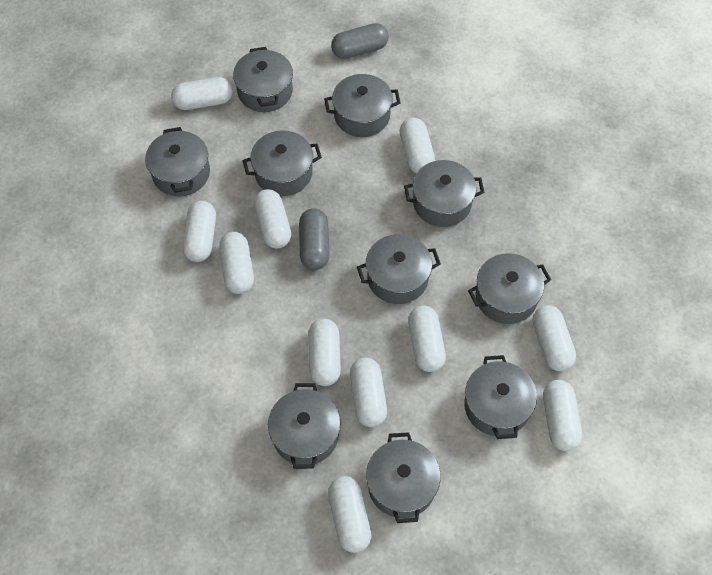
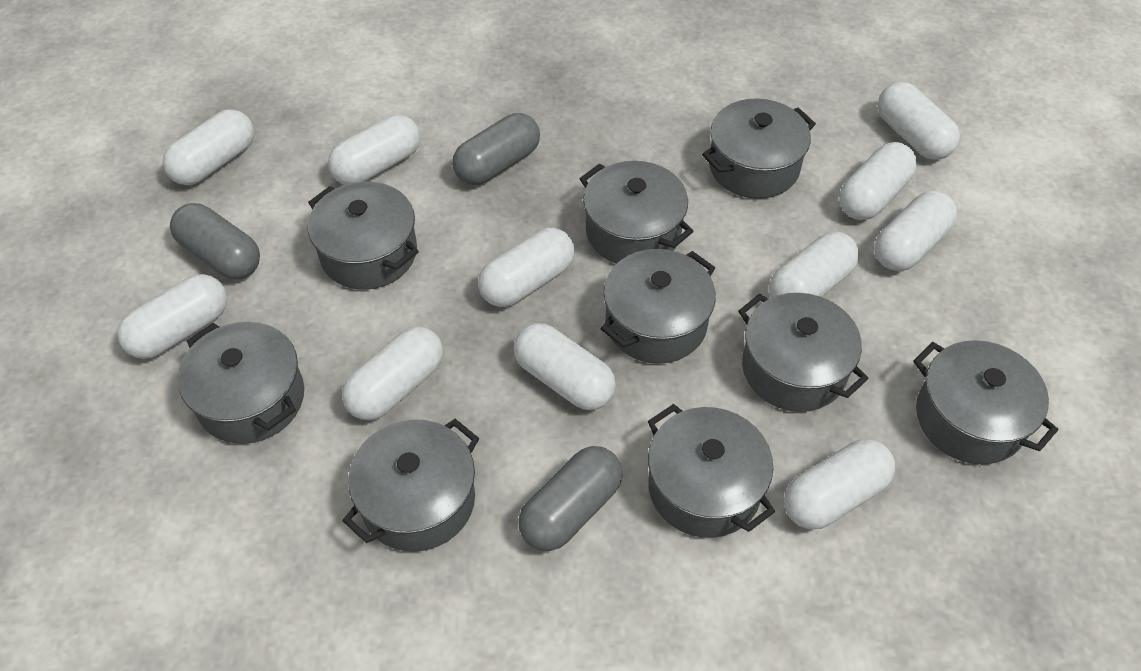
grey capsule: 2 -> 3
grey pot: 10 -> 9

